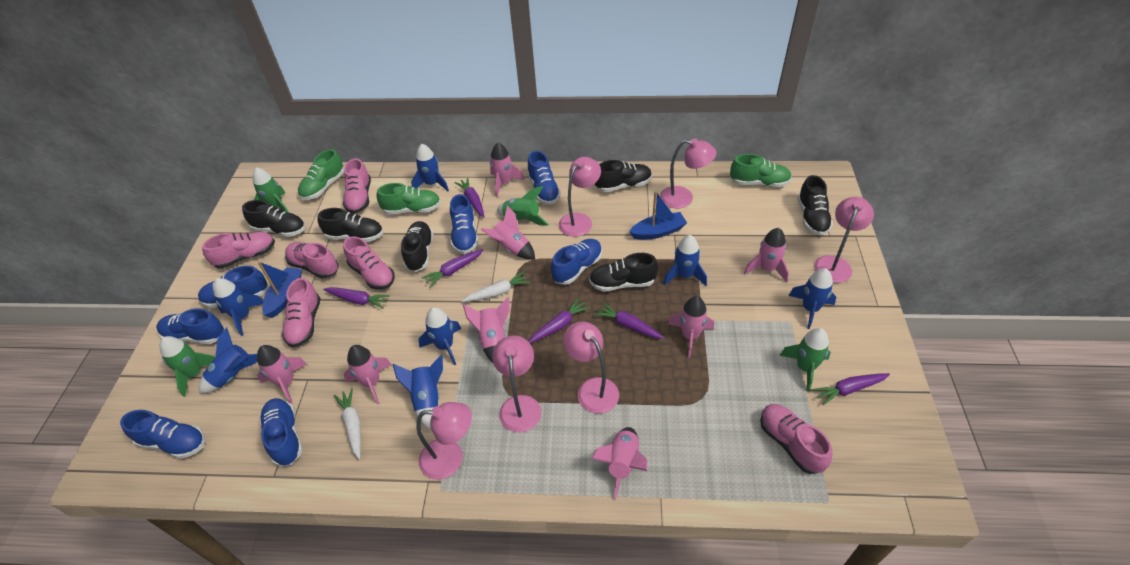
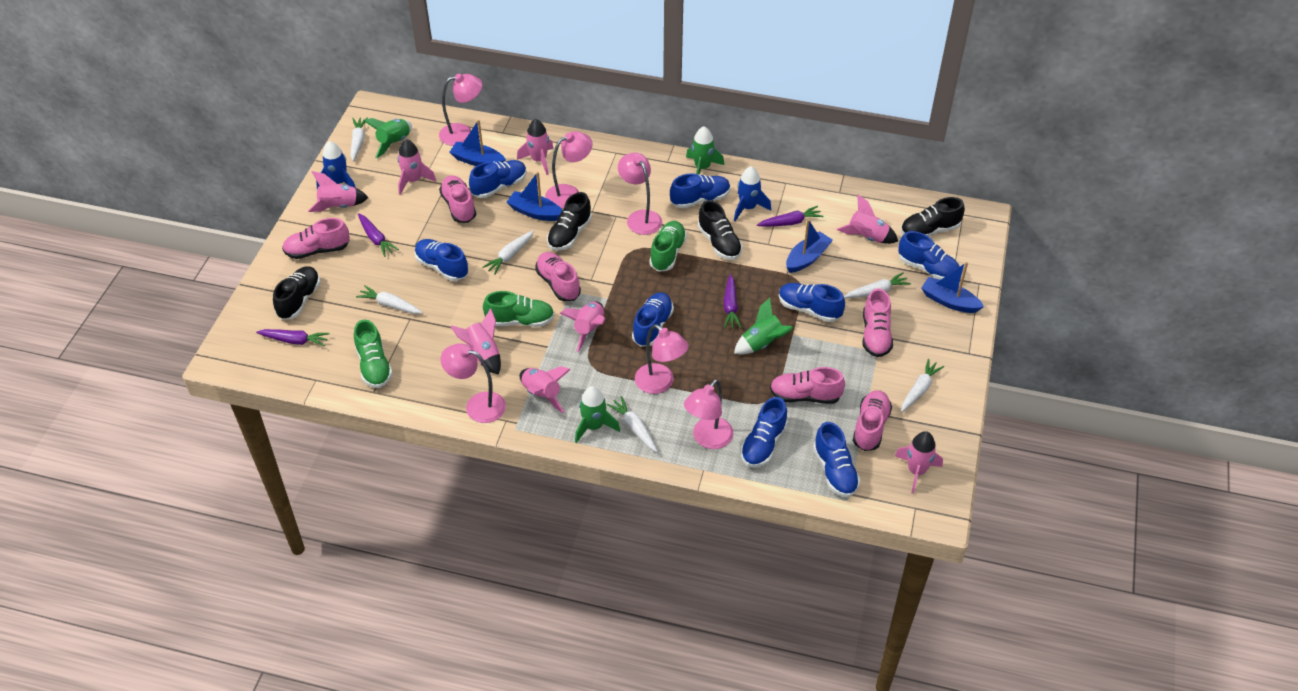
black shoe: 6 -> 4
blue boat: 2 -> 4
blue rocket: 7 -> 2
blue shoe: 7 -> 8
purple carrot: 6 -> 4
white carrot: 2 -> 6

